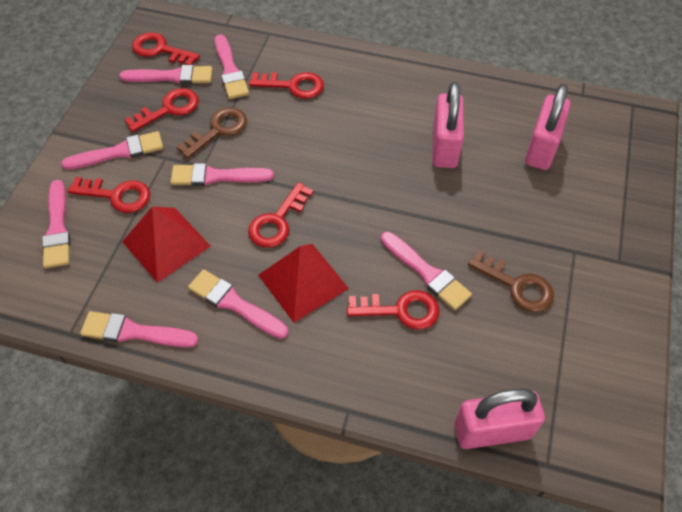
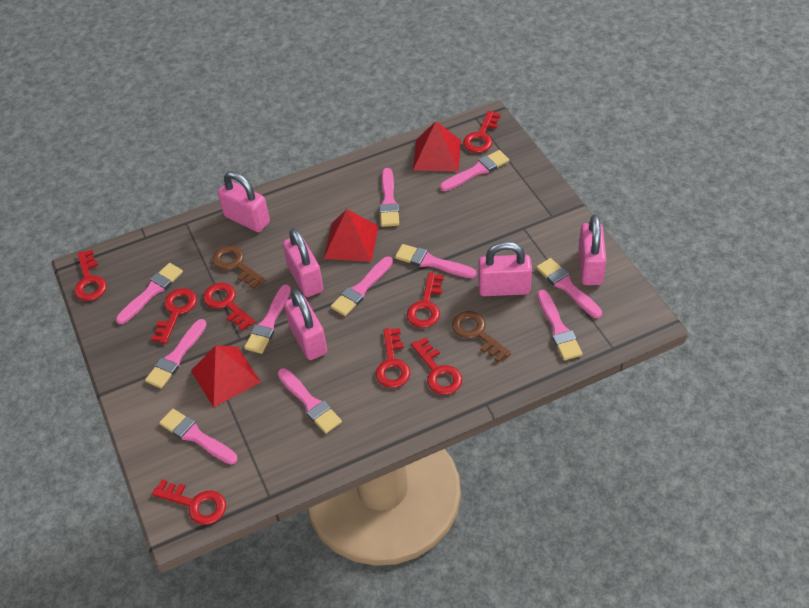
pink brush: 8 -> 11
pink padlock: 3 -> 5
red key: 6 -> 8
red pyramid: 2 -> 3

